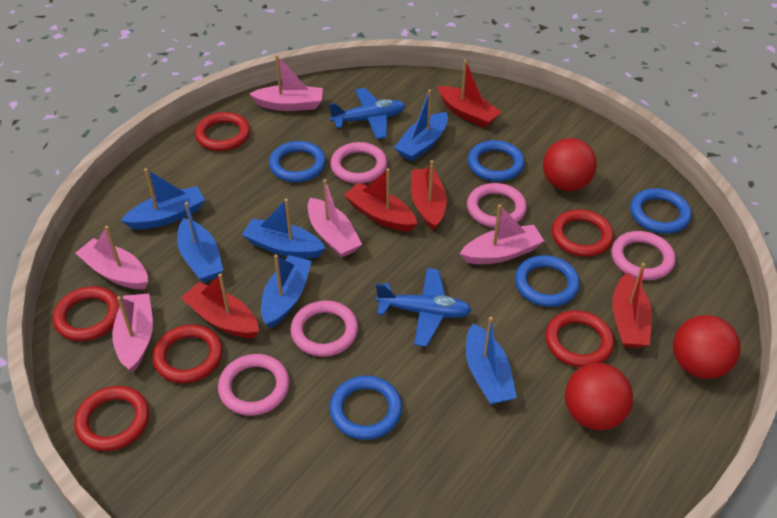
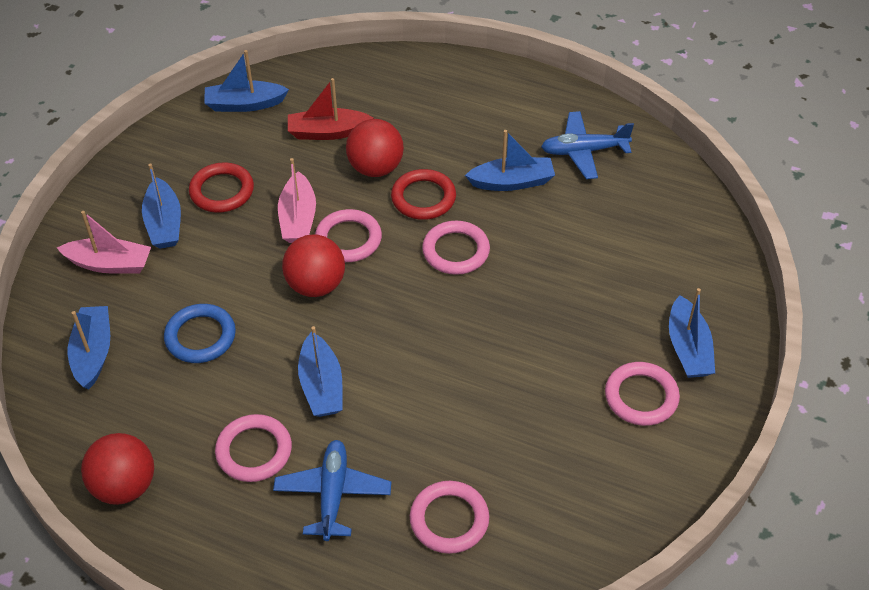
blue ring: 5 -> 1
pink boat: 5 -> 2
red boat: 5 -> 1
red ring: 6 -> 2

